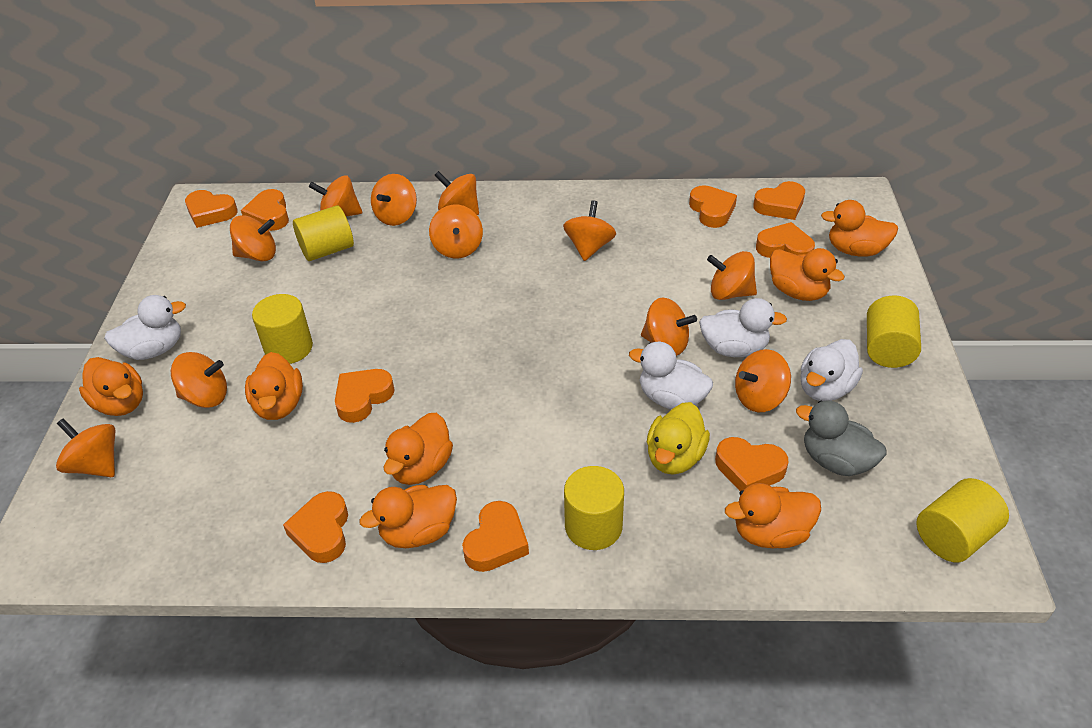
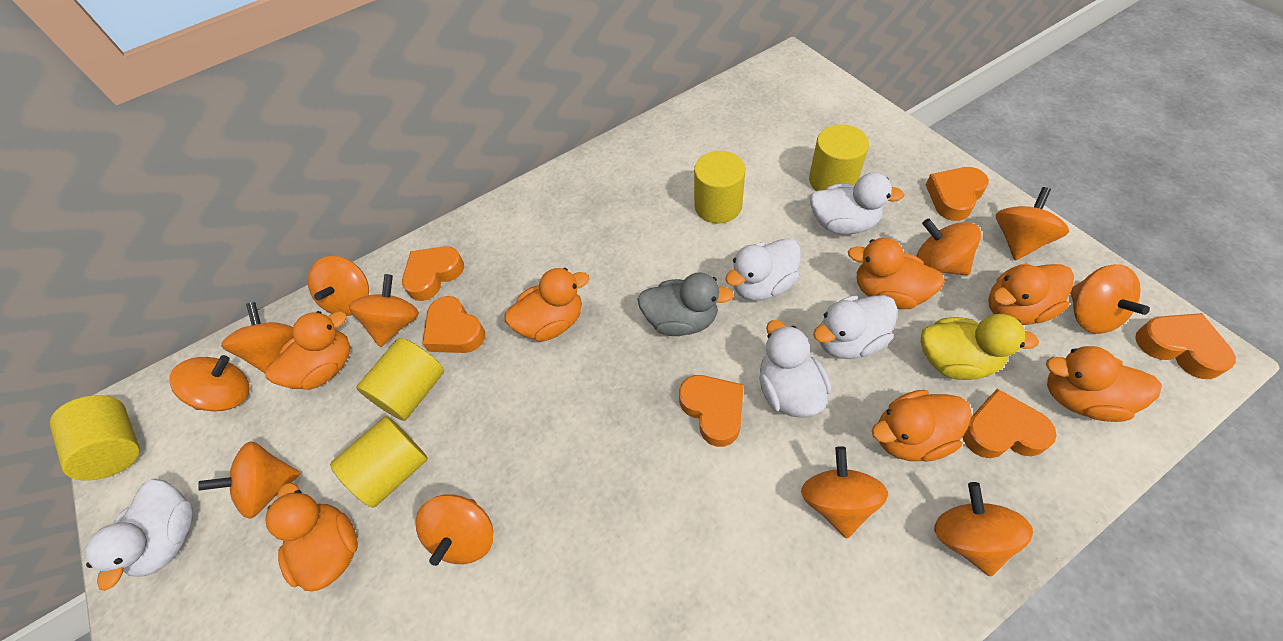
orange heart: 9 -> 6
white duck: 4 -> 5

